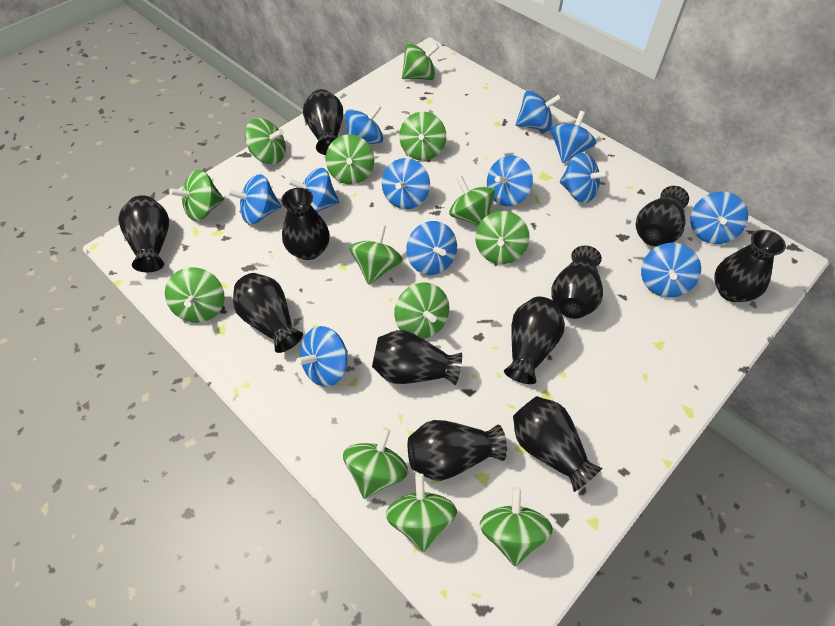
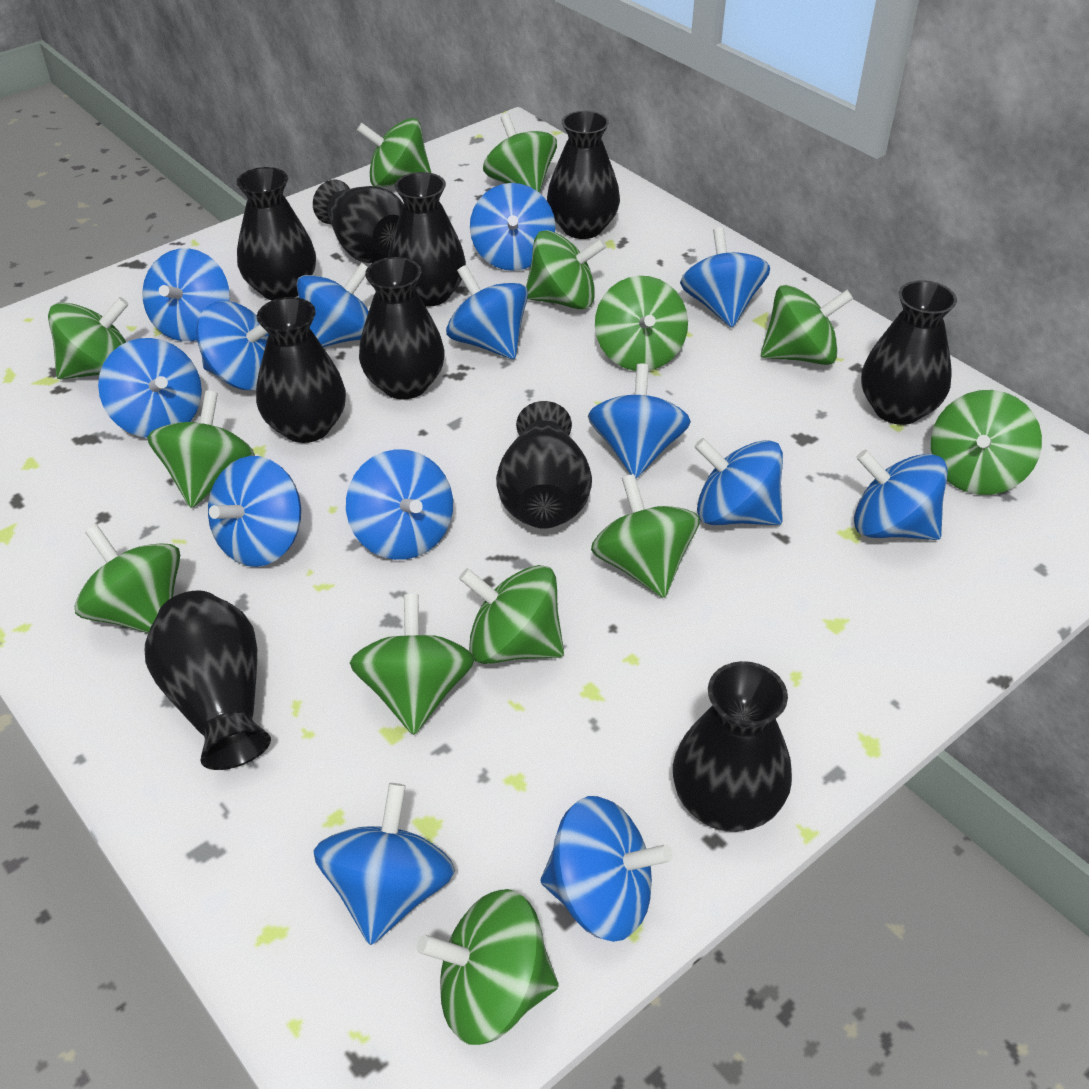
black vase: 11 -> 10
blue spinning top: 12 -> 14

